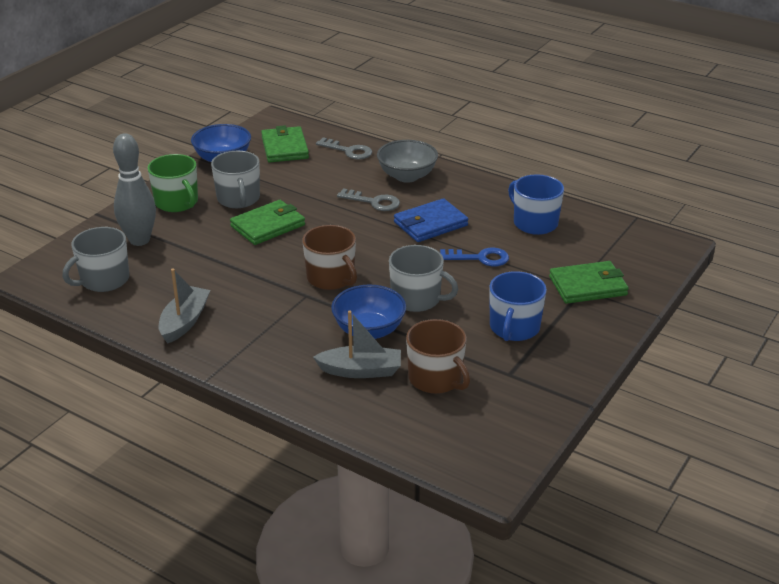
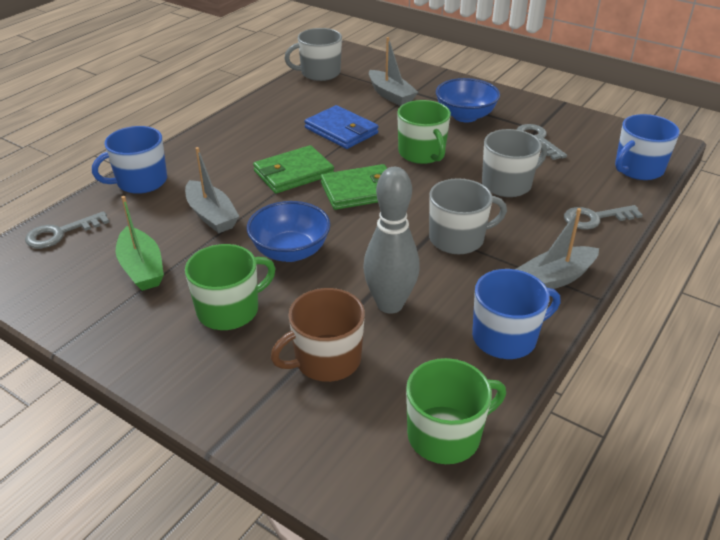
blue key: 1 -> 0
blue mug: 2 -> 3
brown mug: 2 -> 1
green boat: 0 -> 1
green mug: 1 -> 3
green wallet: 3 -> 2
grey boat: 2 -> 3
grey bowl: 1 -> 0
grey key: 2 -> 3

